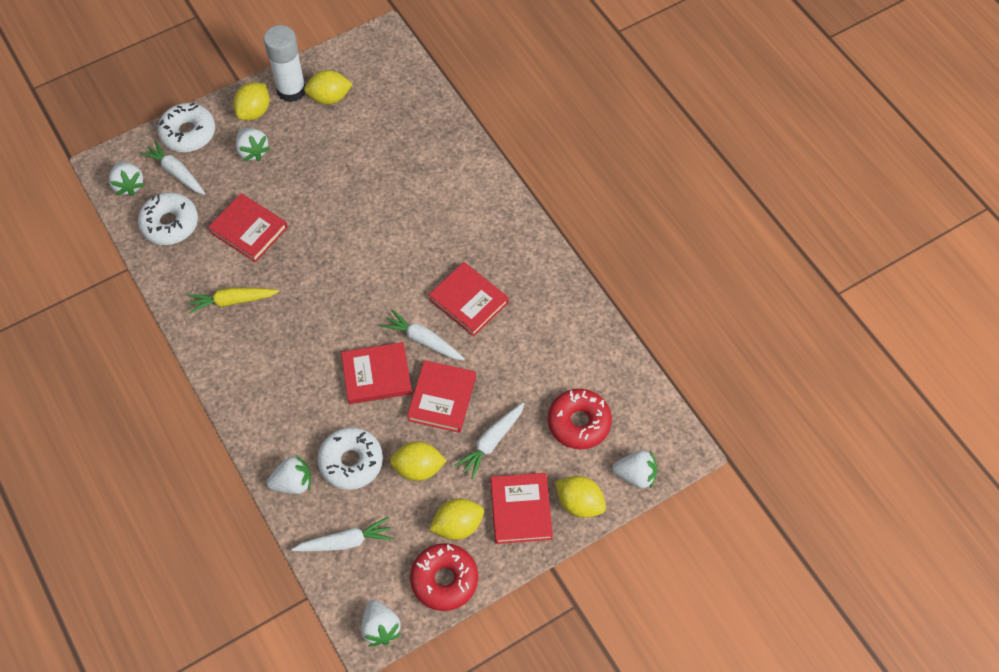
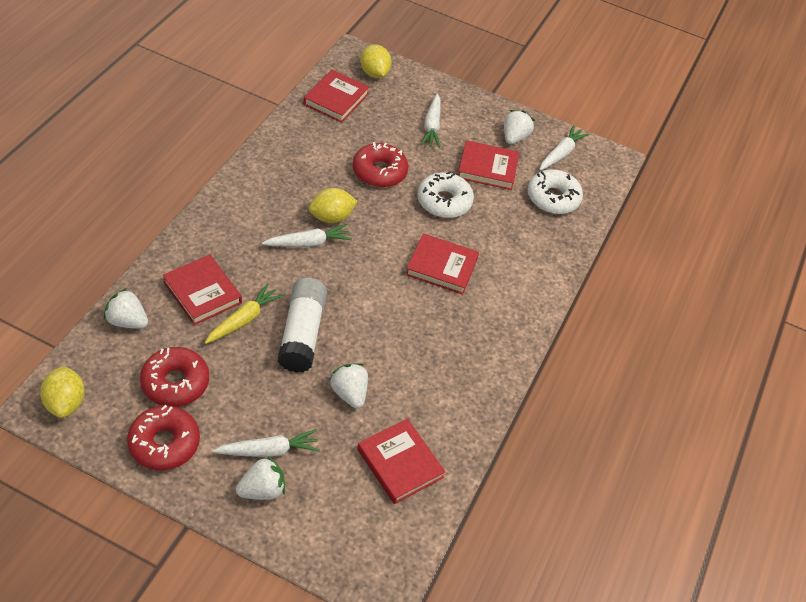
red donut: 2 -> 3
white donut: 3 -> 2
white strawberry: 5 -> 4
yellow lemon: 5 -> 3

